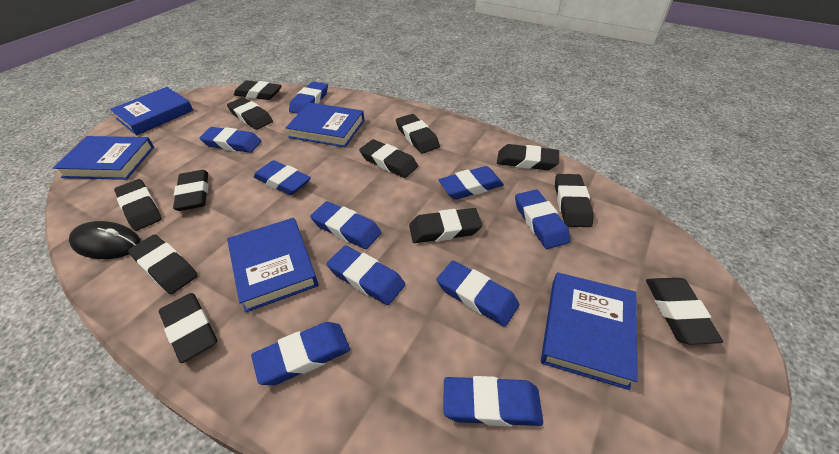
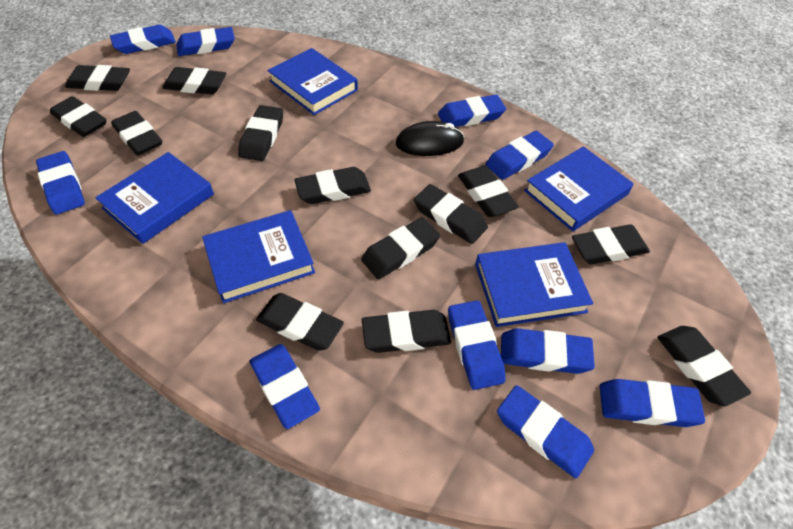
black eraser: 12 -> 13

